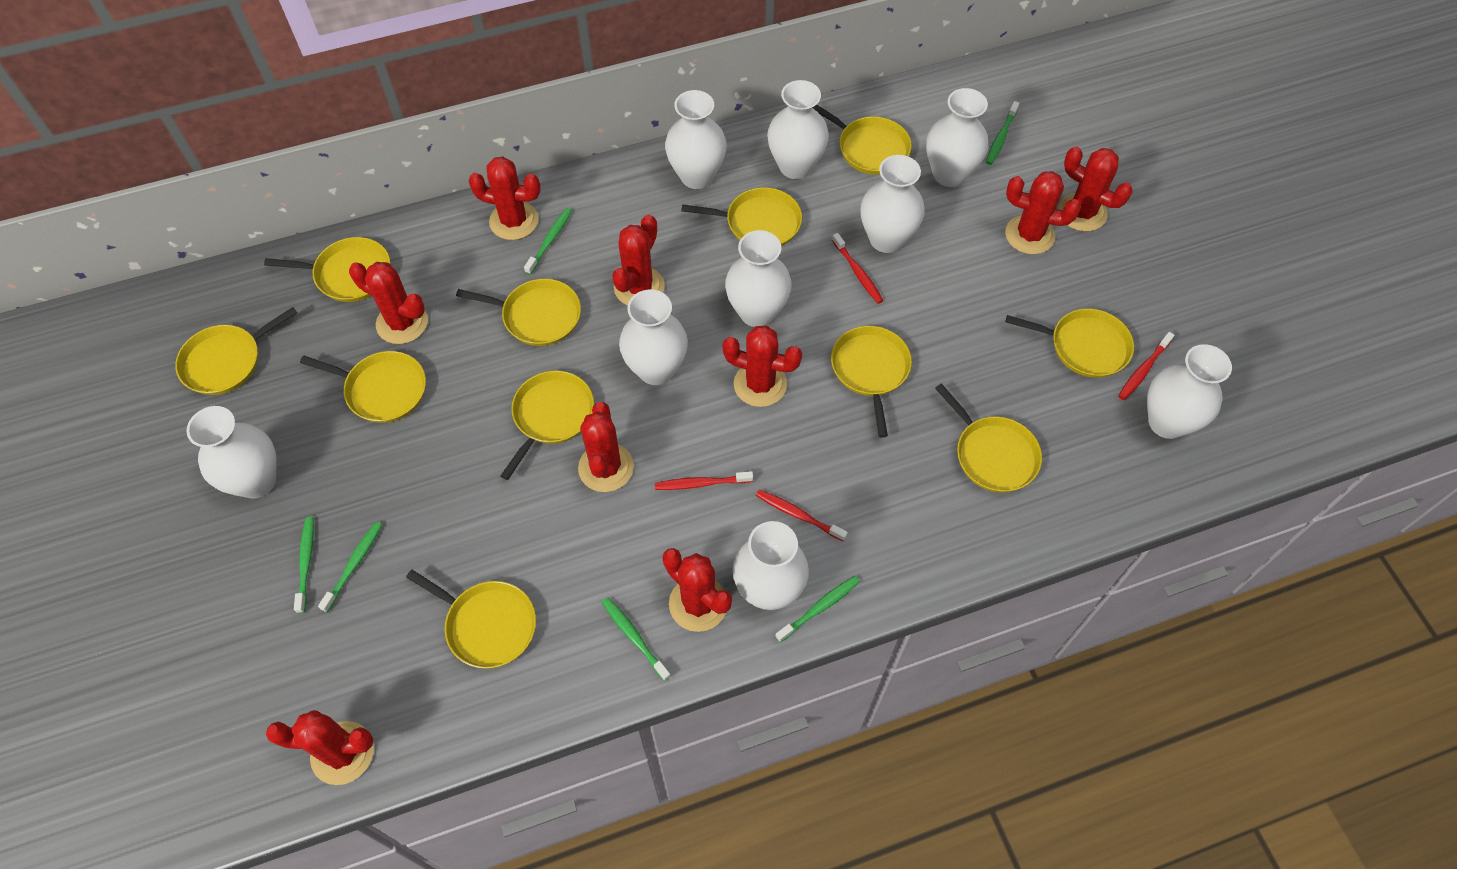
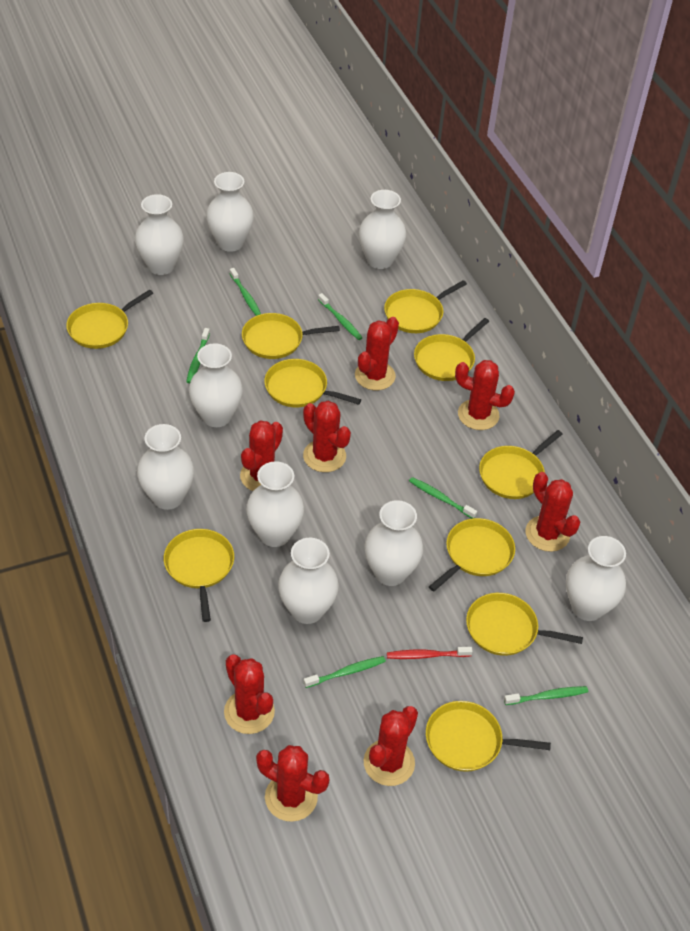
red cactus: 9 -> 8
red toothbrush: 4 -> 1
yellow pan: 11 -> 10

